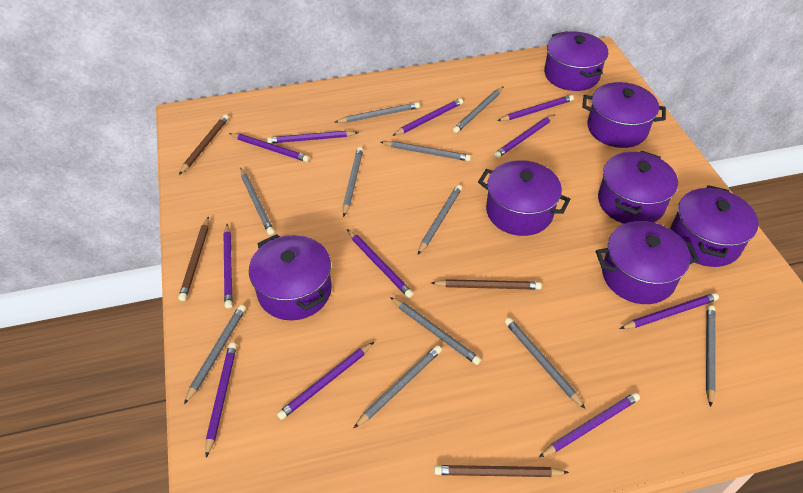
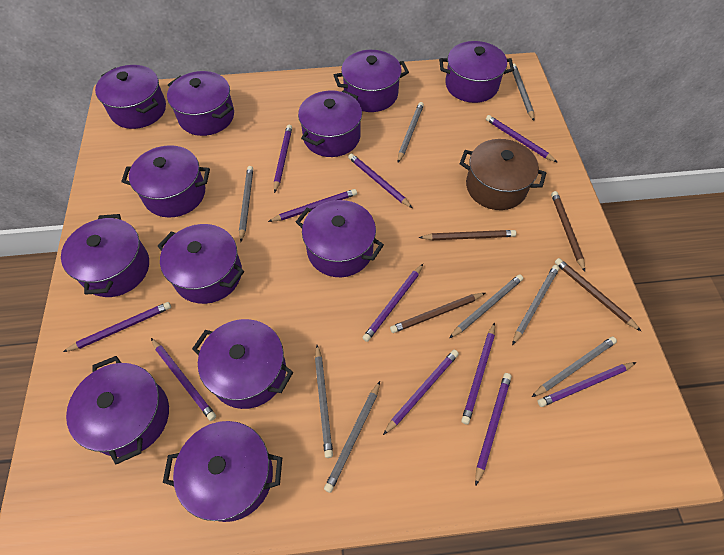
brown pot: 0 -> 1
grey pencil: 11 -> 8
purple pot: 7 -> 12

